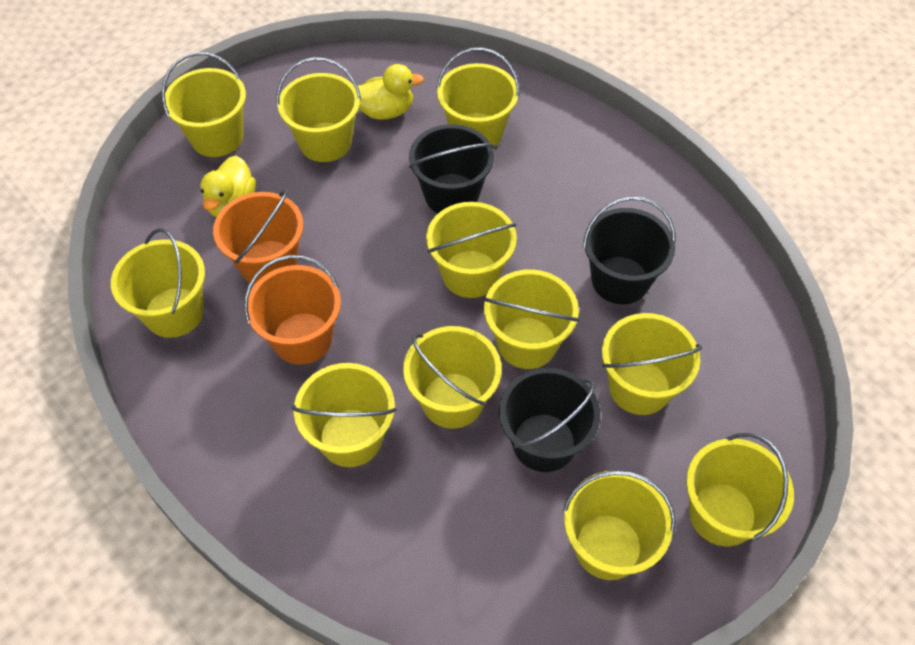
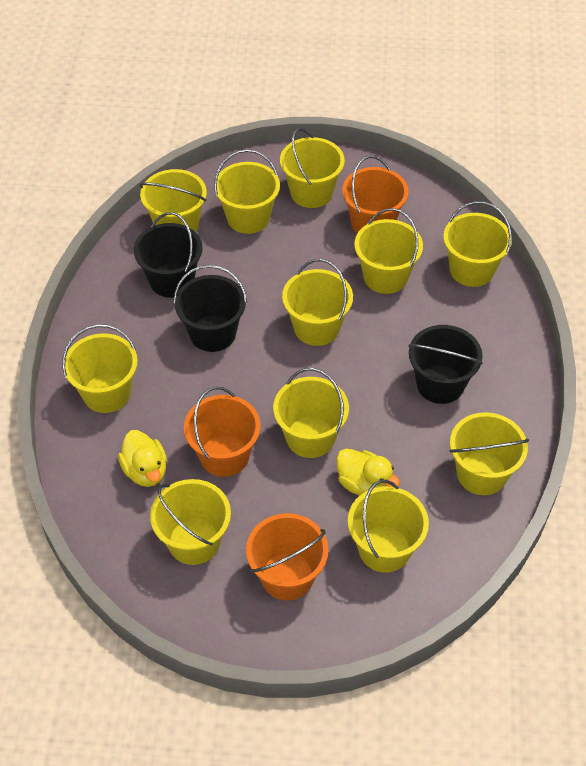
orange bucket: 2 -> 3

